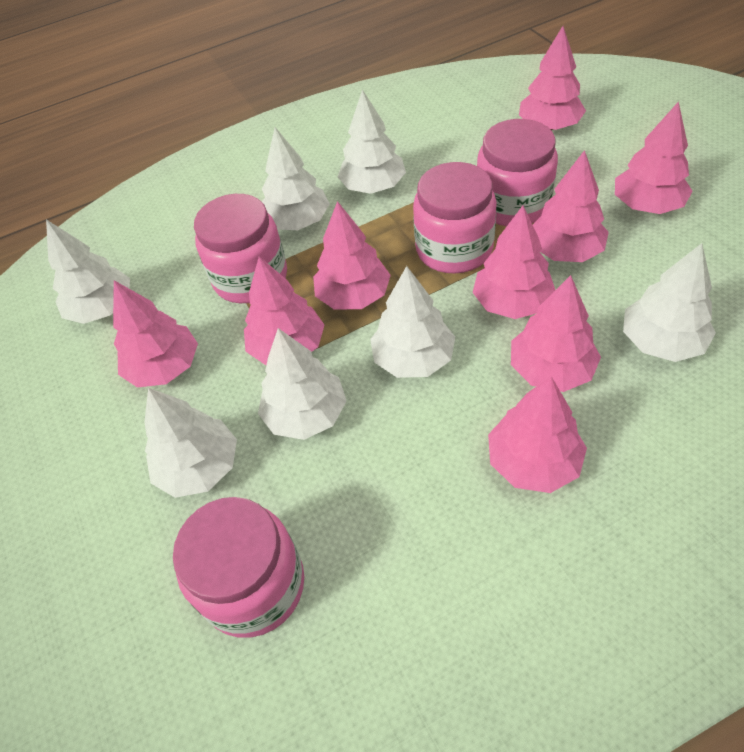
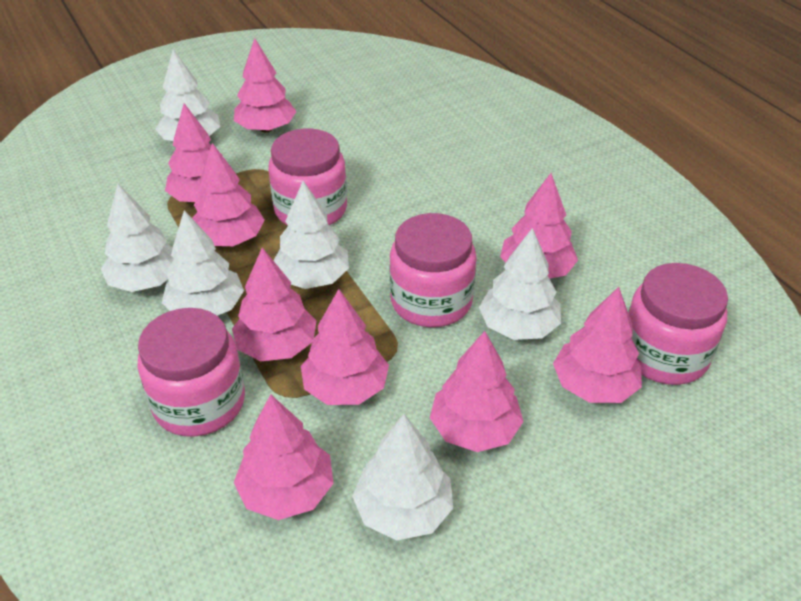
white tree: 7 -> 6

